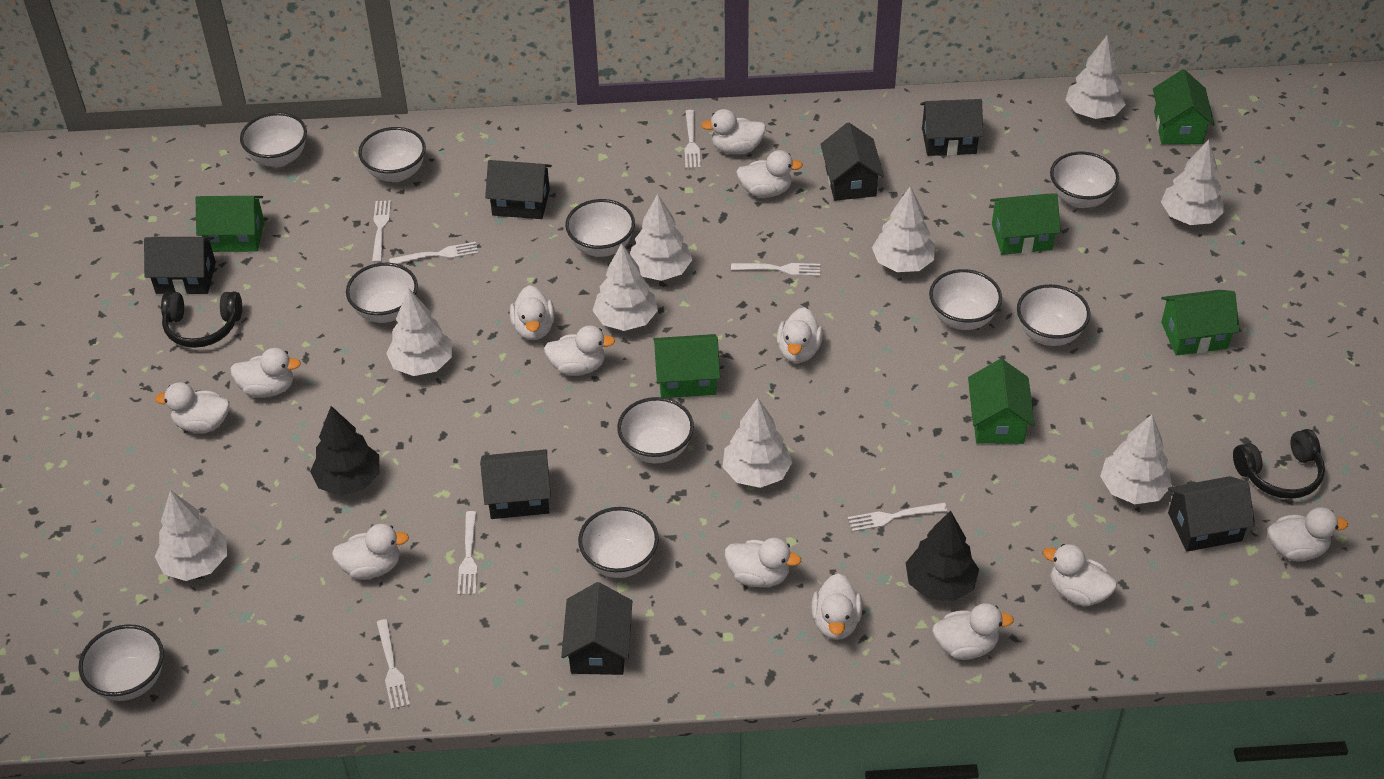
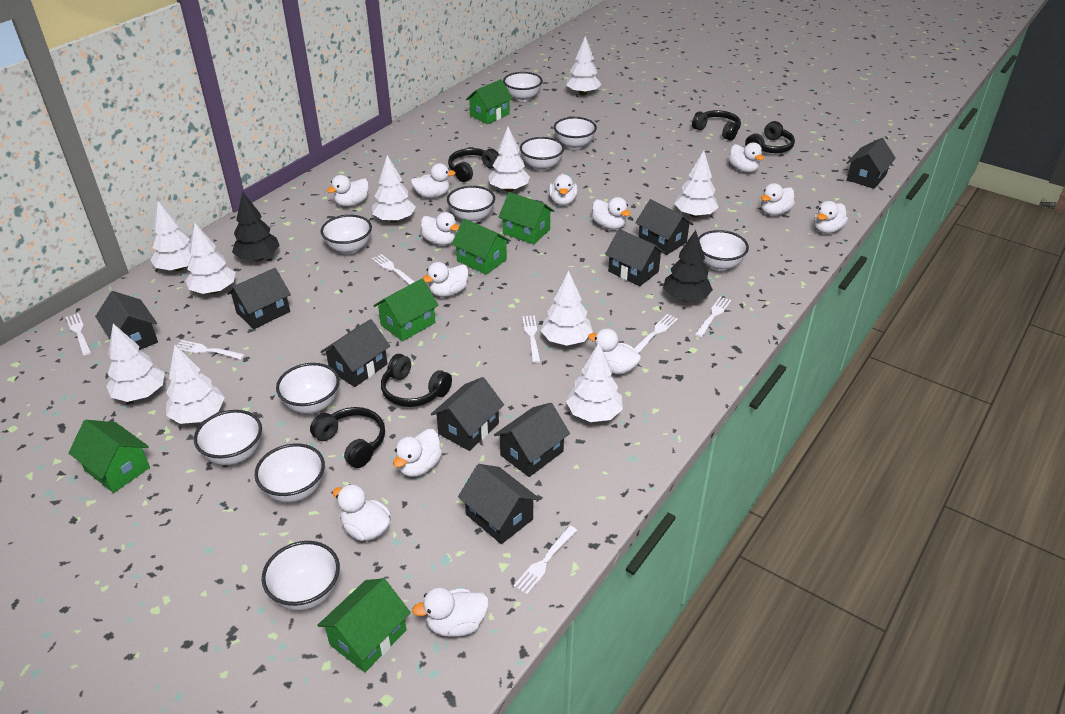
black headphones: 2 -> 5
black house: 7 -> 9
white tree: 9 -> 10

